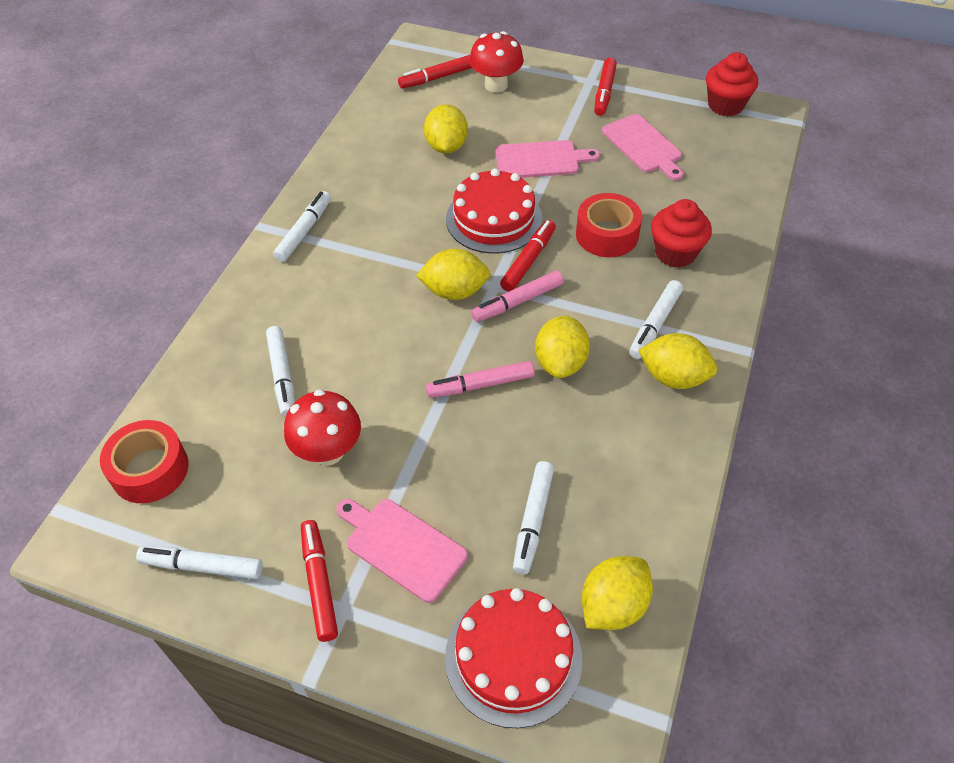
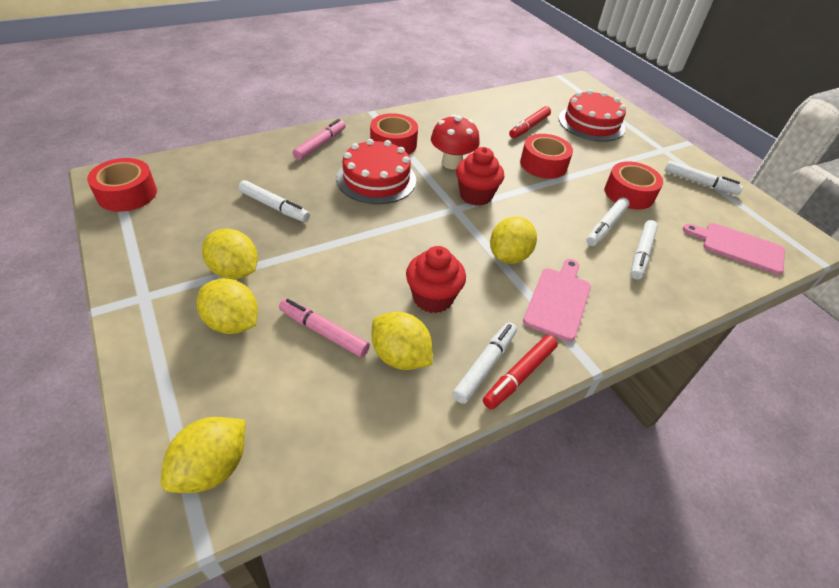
pink cutting board: 3 -> 2
red marker: 4 -> 2
red mushroom: 2 -> 1
red tape: 2 -> 4

